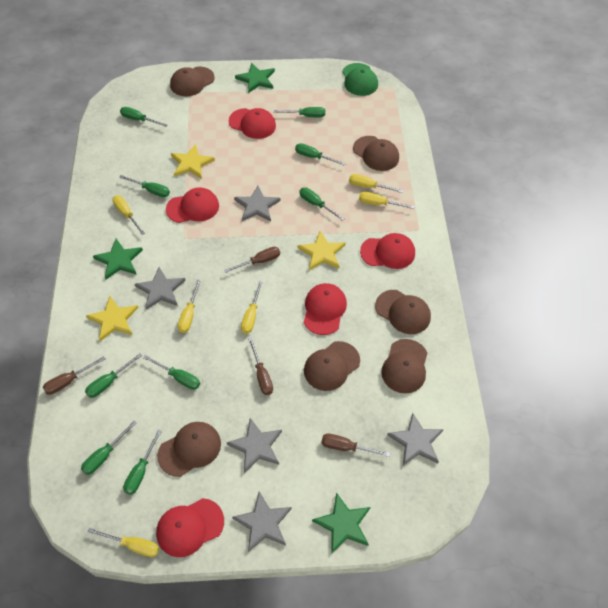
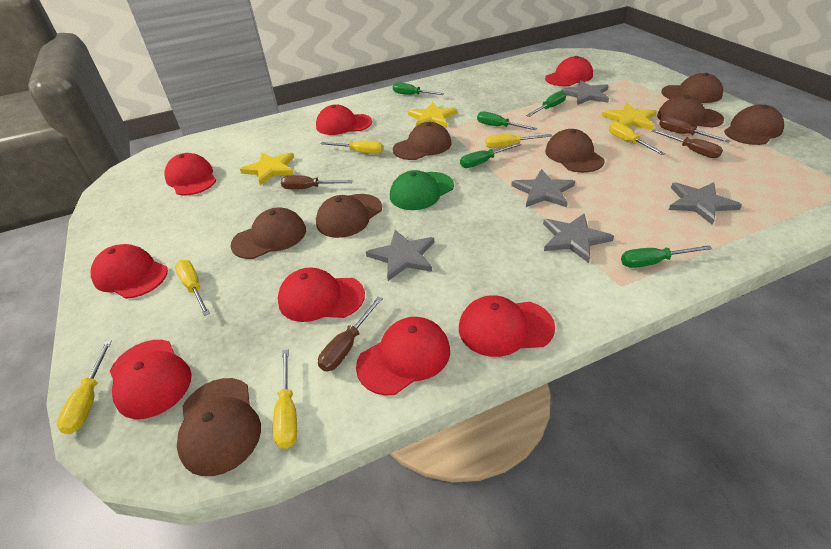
brown cap: 6 -> 8
green screwdriver: 9 -> 5
green star: 3 -> 0
red cap: 5 -> 8

